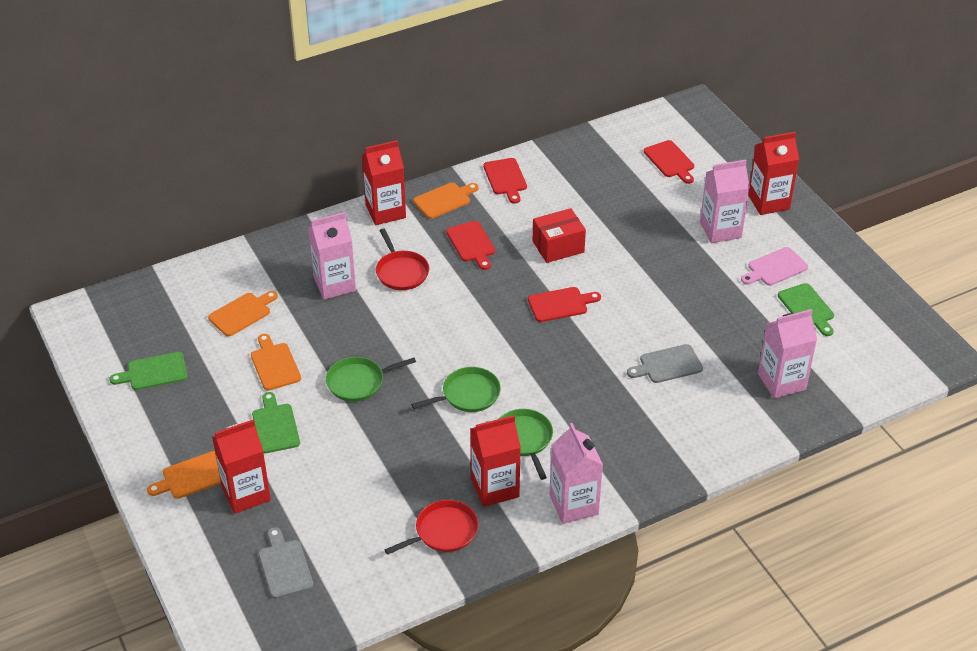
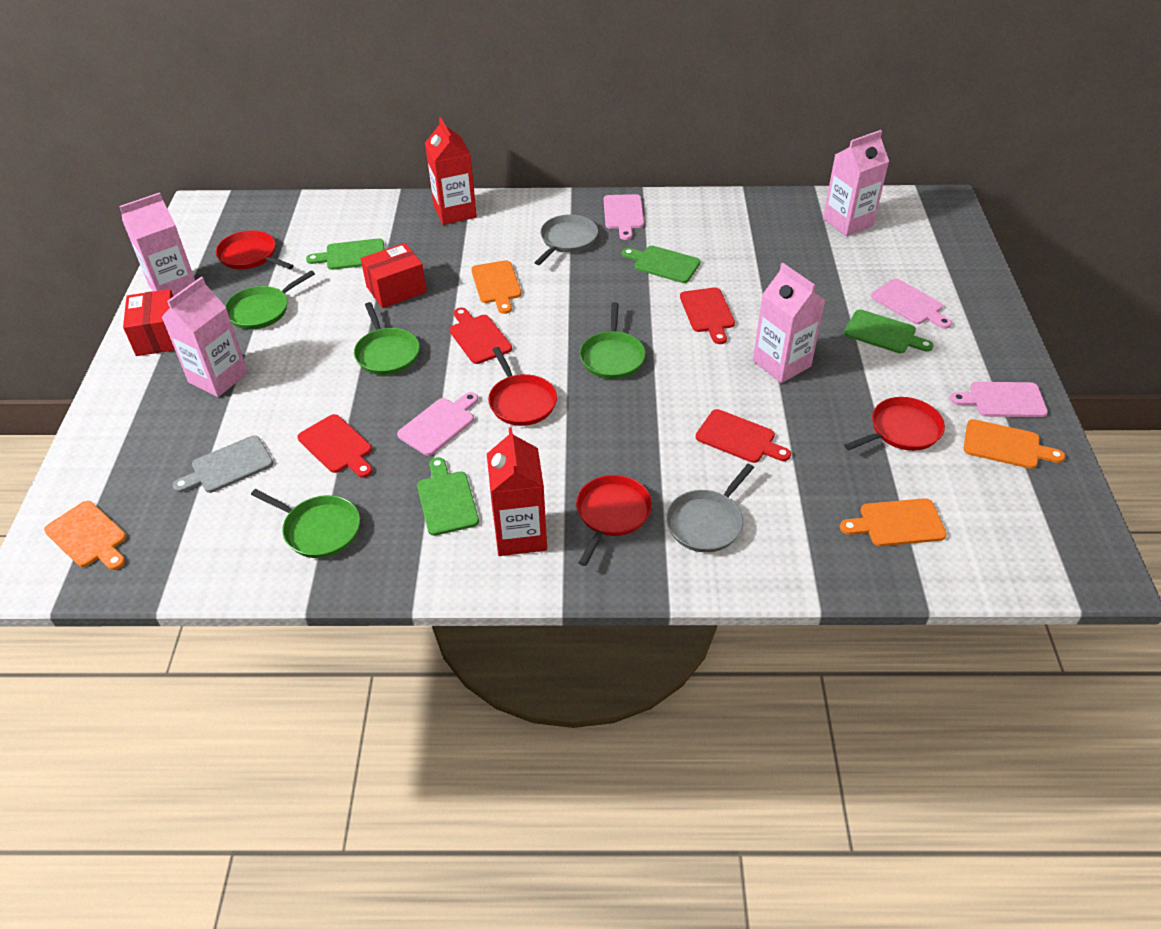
green cutting board: 3 -> 4
green pan: 3 -> 4
grey cutting board: 2 -> 1
grey pan: 0 -> 2
pink cutting board: 1 -> 4
red box: 1 -> 2
red carton: 4 -> 2
red pan: 2 -> 4

